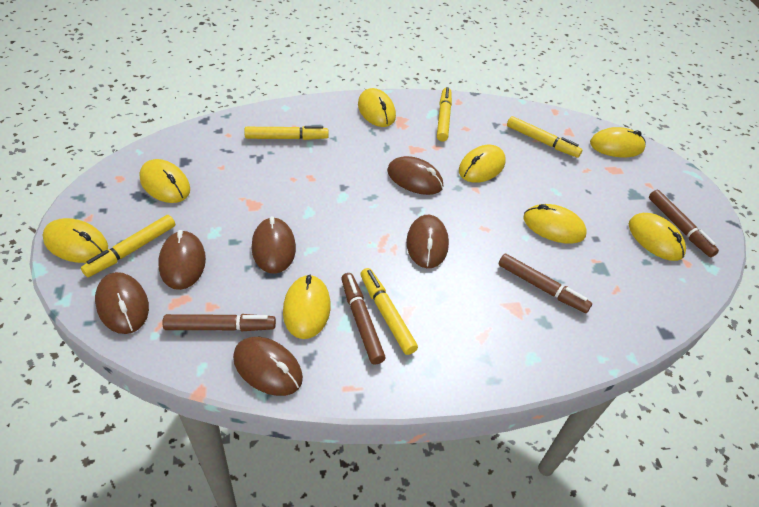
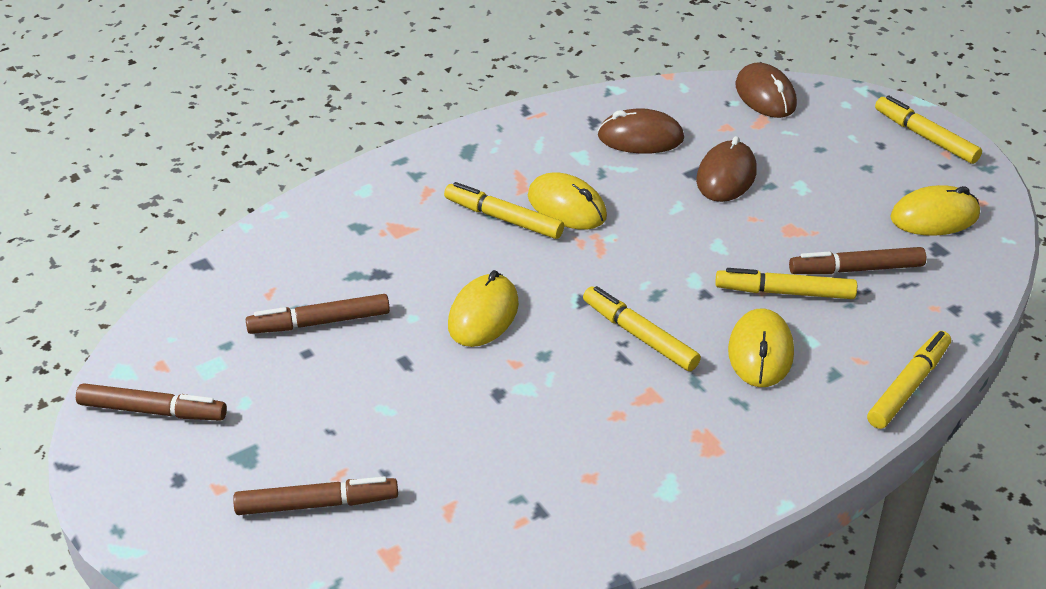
brown mouse: 6 -> 3
yellow mouse: 8 -> 4

